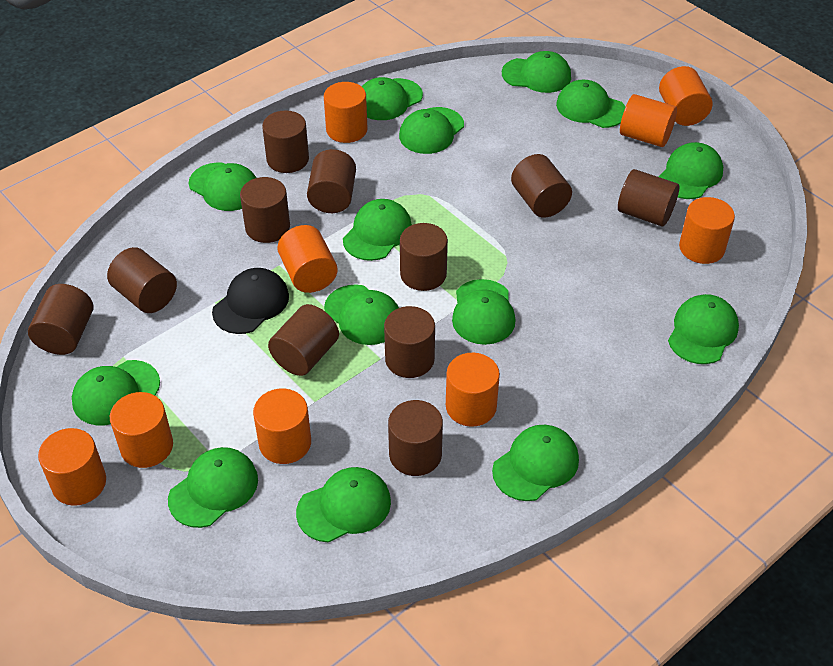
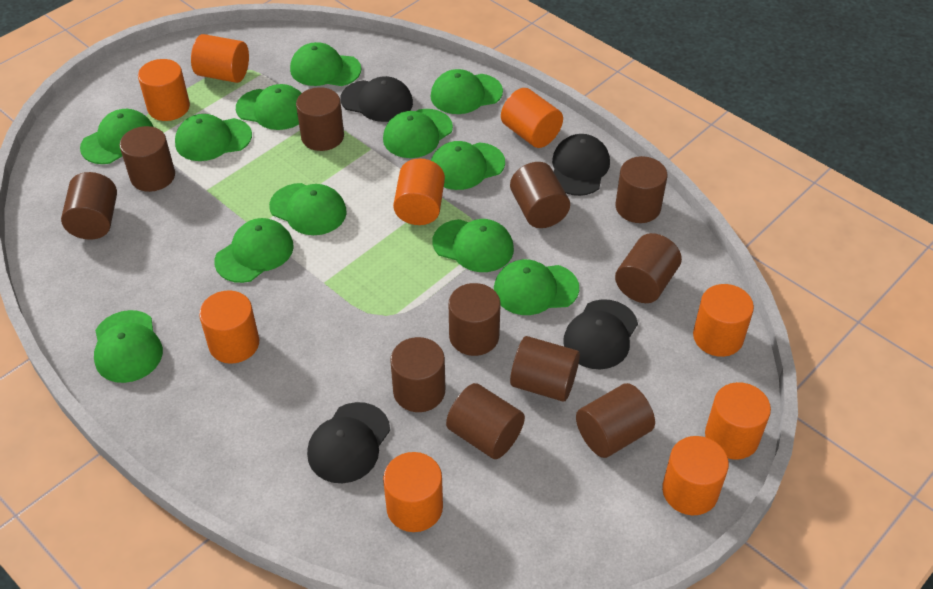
black cap: 1 -> 4
green cap: 14 -> 12

